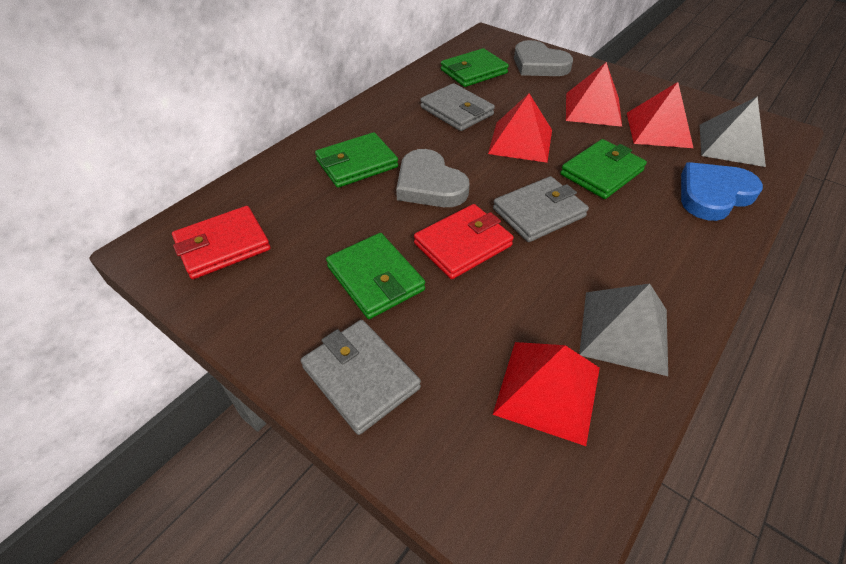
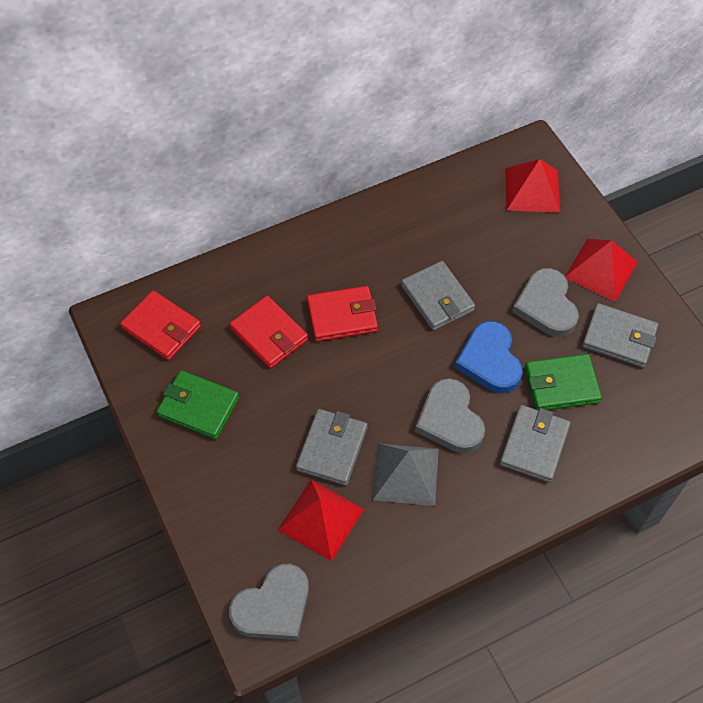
green wallet: 4 -> 2
grey heart: 2 -> 3
grey pyramid: 2 -> 1
grey wallet: 3 -> 4
red pyramid: 4 -> 3
red wallet: 2 -> 3

